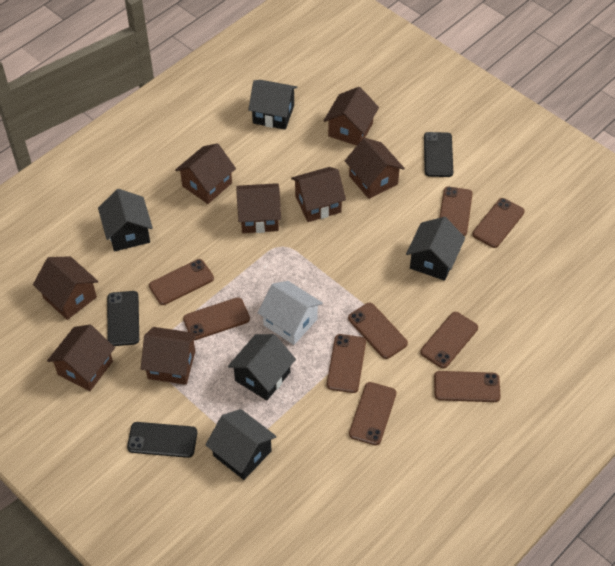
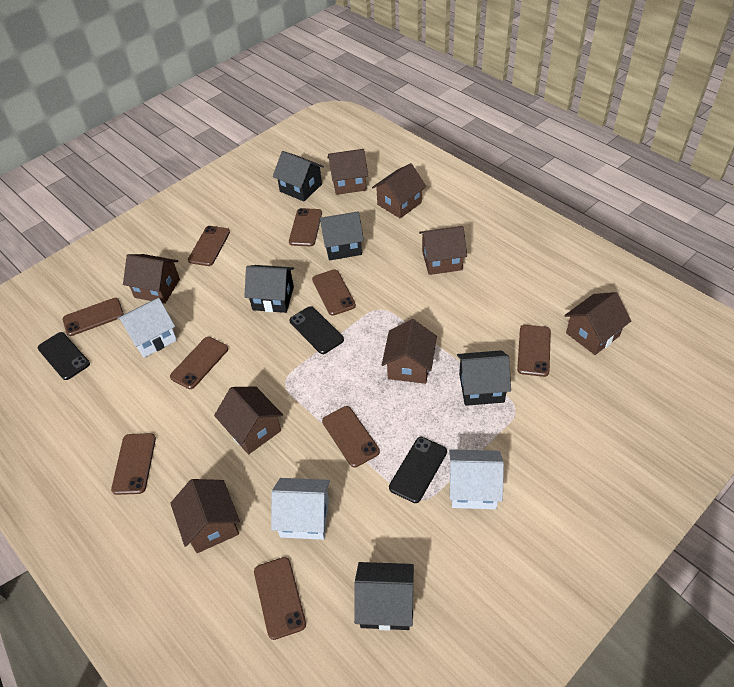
white house: 1 -> 3

